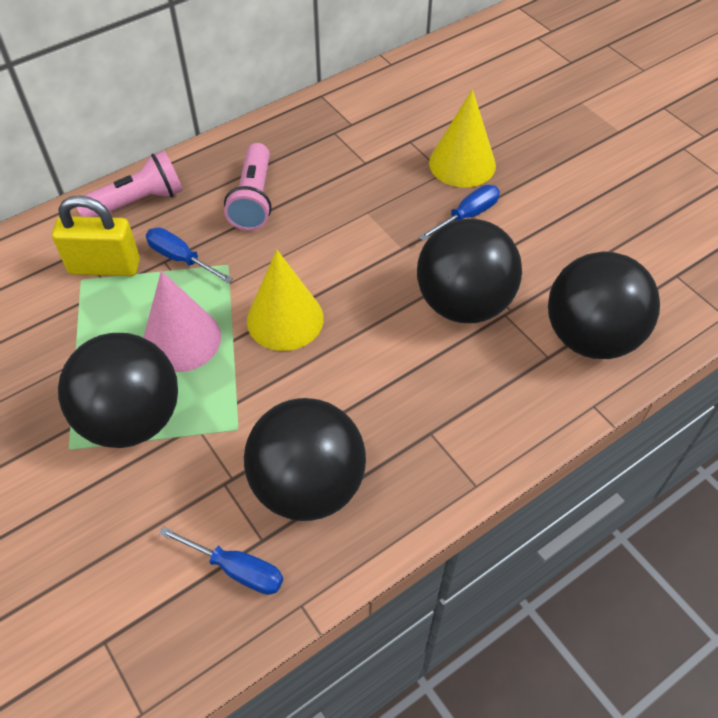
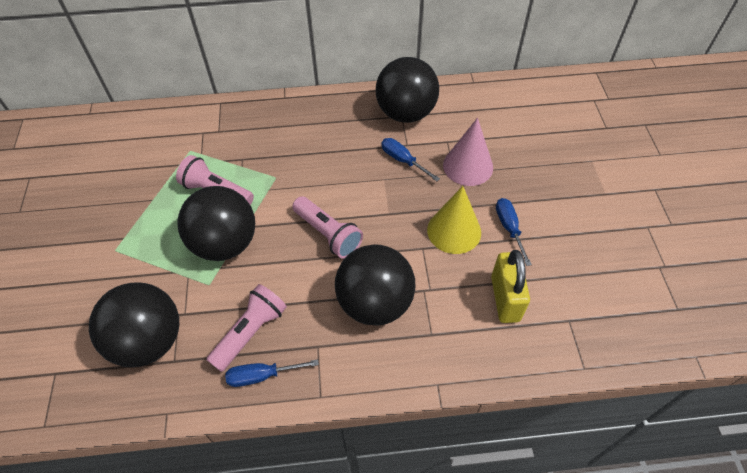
pink flashlight: 2 -> 3
yellow cone: 2 -> 1

